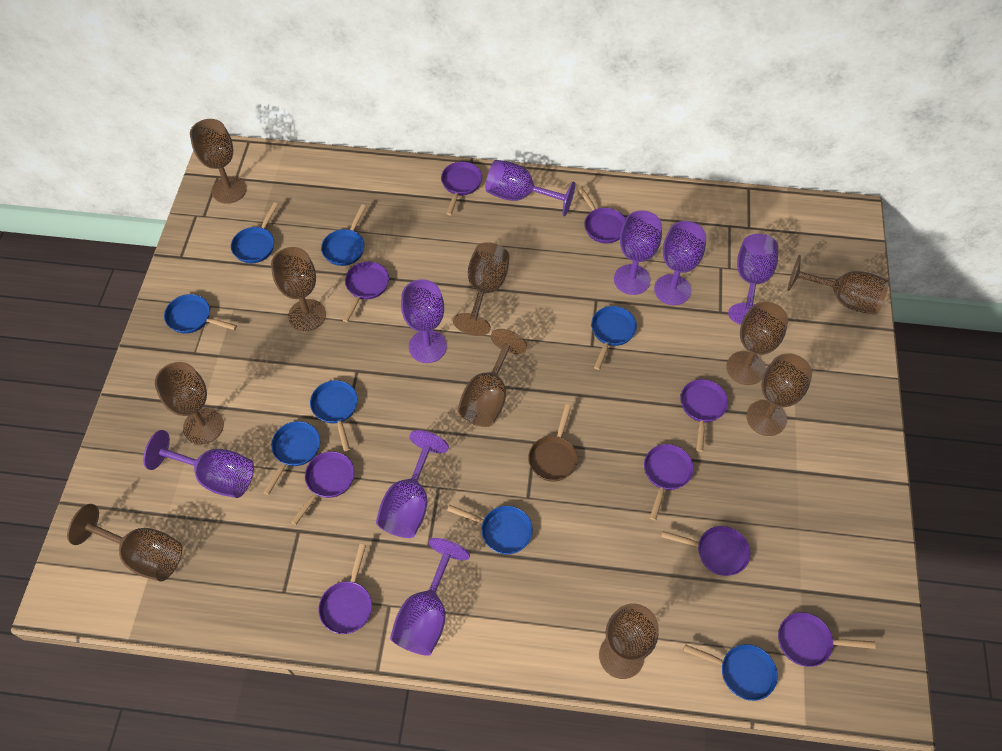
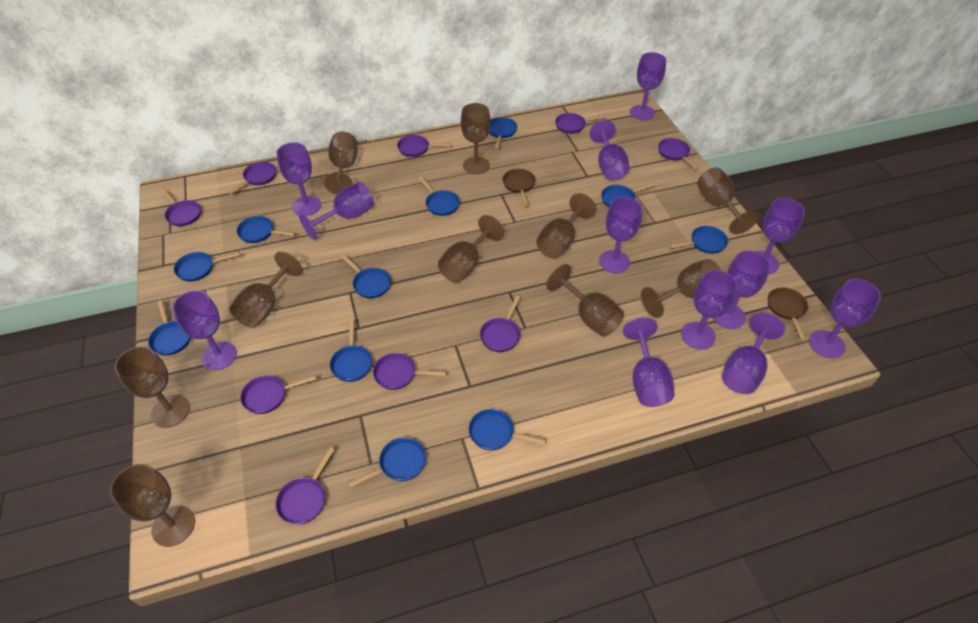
blue pan: 8 -> 11
brown pan: 1 -> 2
purple goblet: 8 -> 12

